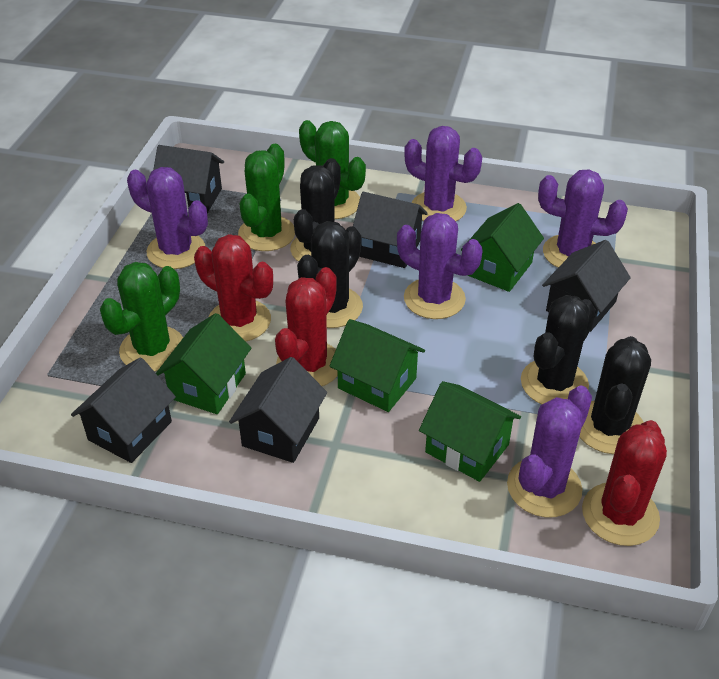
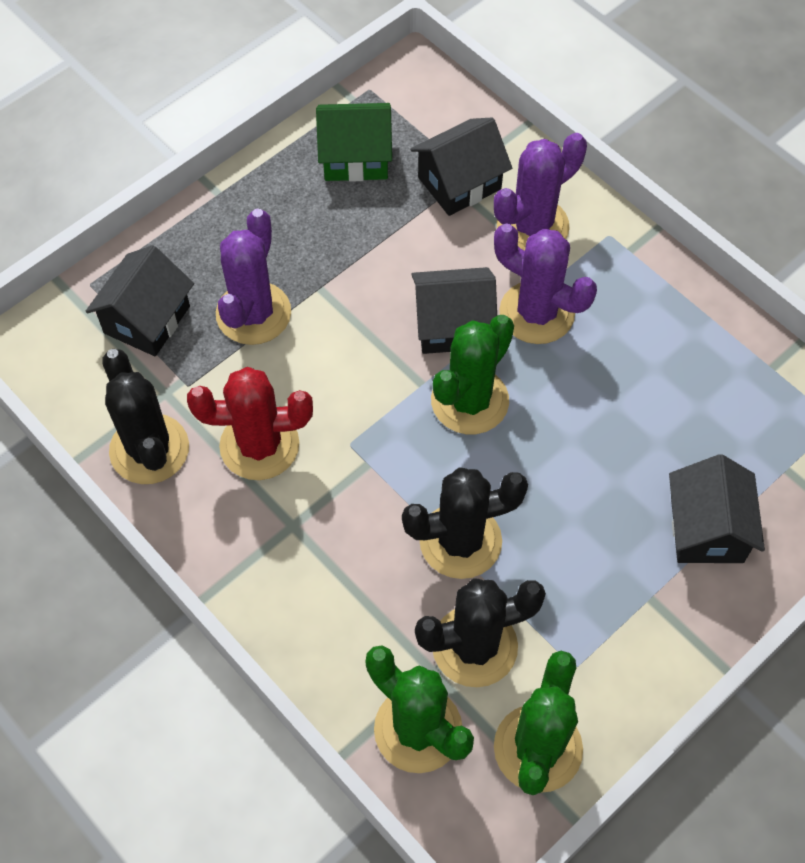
black cactus: 4 -> 3
black house: 5 -> 4
green house: 4 -> 1
purple cactus: 5 -> 3
red cactus: 3 -> 1

